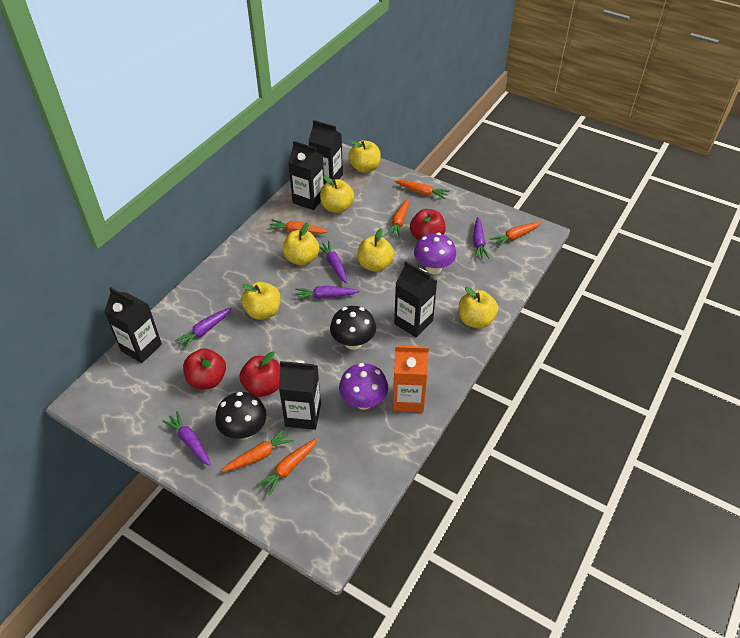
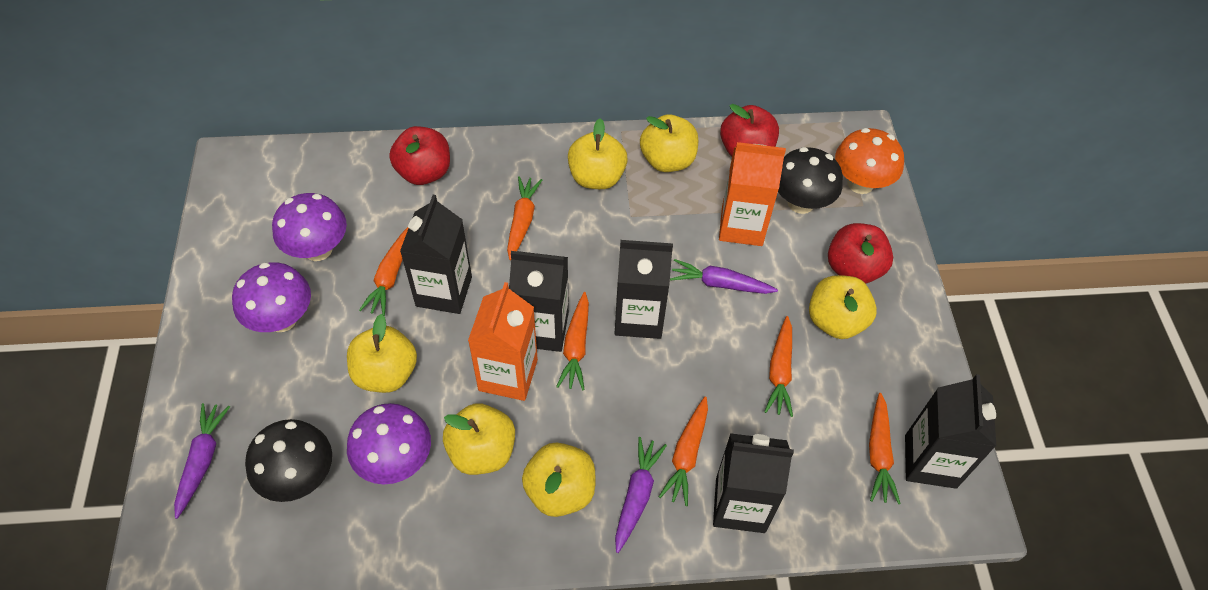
orange carton: 1 -> 2
orange mushroom: 0 -> 1
purple carrot: 5 -> 3
purple mushroom: 2 -> 3

